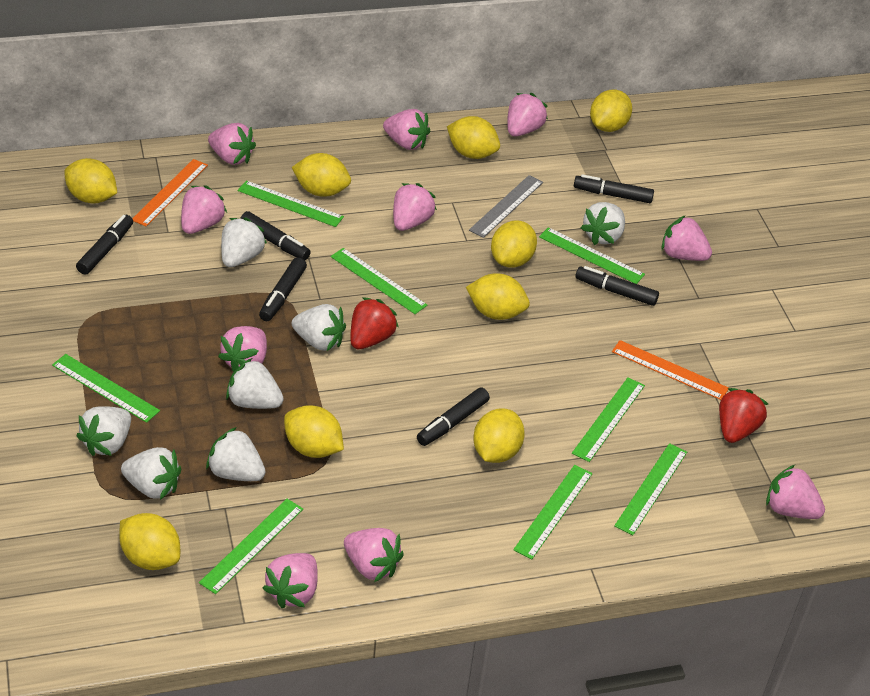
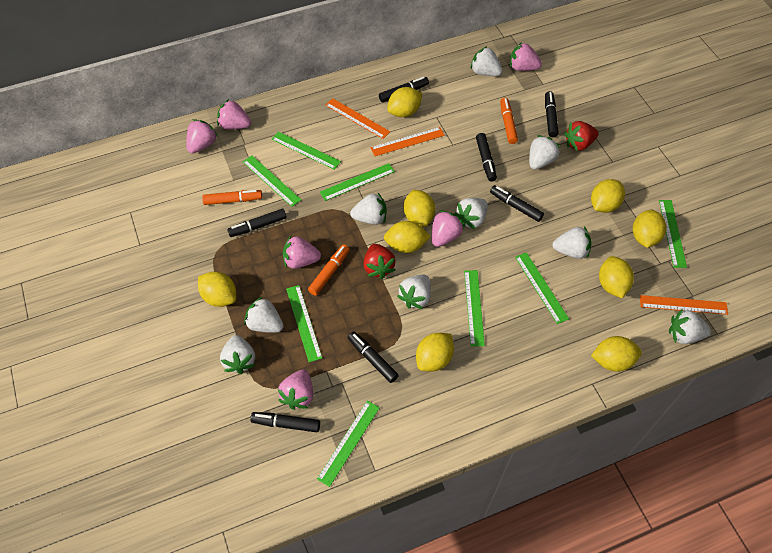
black marker: 6 -> 7
grey ruler: 1 -> 0
orange marker: 0 -> 3
orange ruler: 2 -> 3
pink strawberry: 10 -> 6
white strawberry: 7 -> 9

